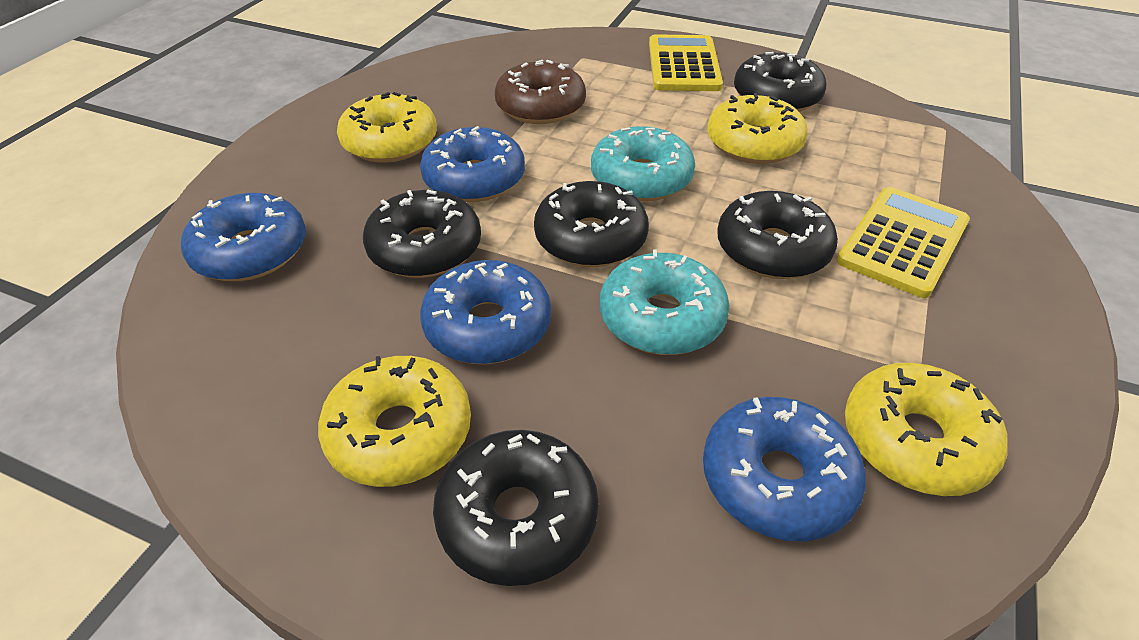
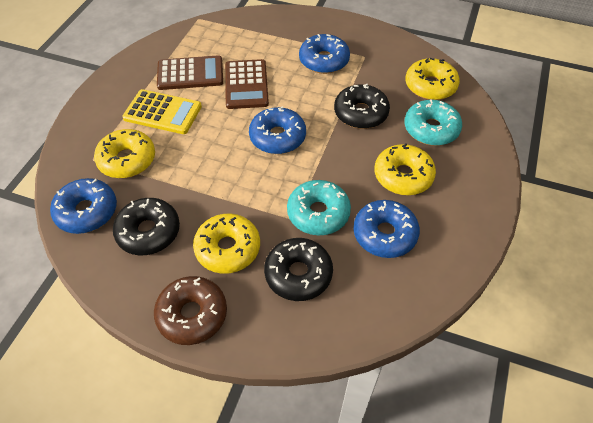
black donut: 5 -> 3
brown calculator: 0 -> 2
yellow calculator: 2 -> 1

